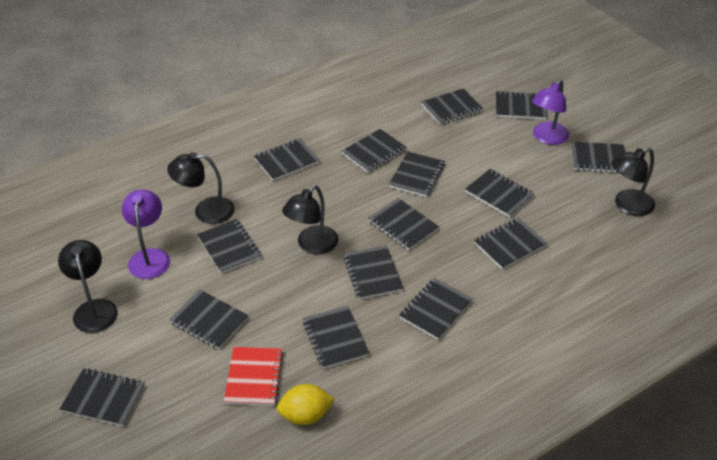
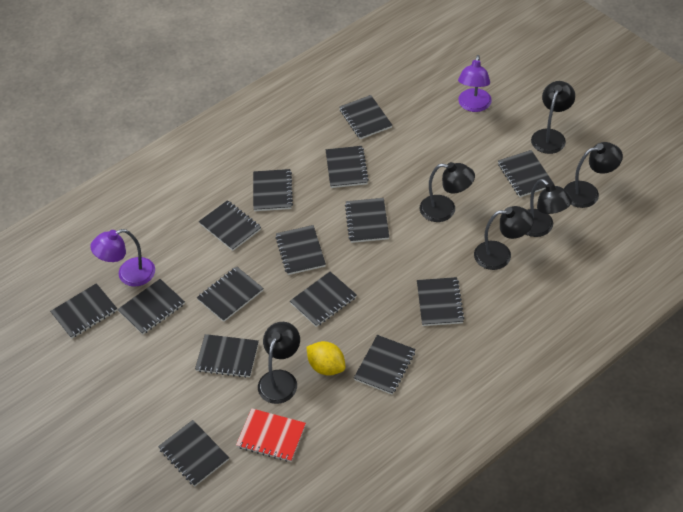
black lamp: 4 -> 6

